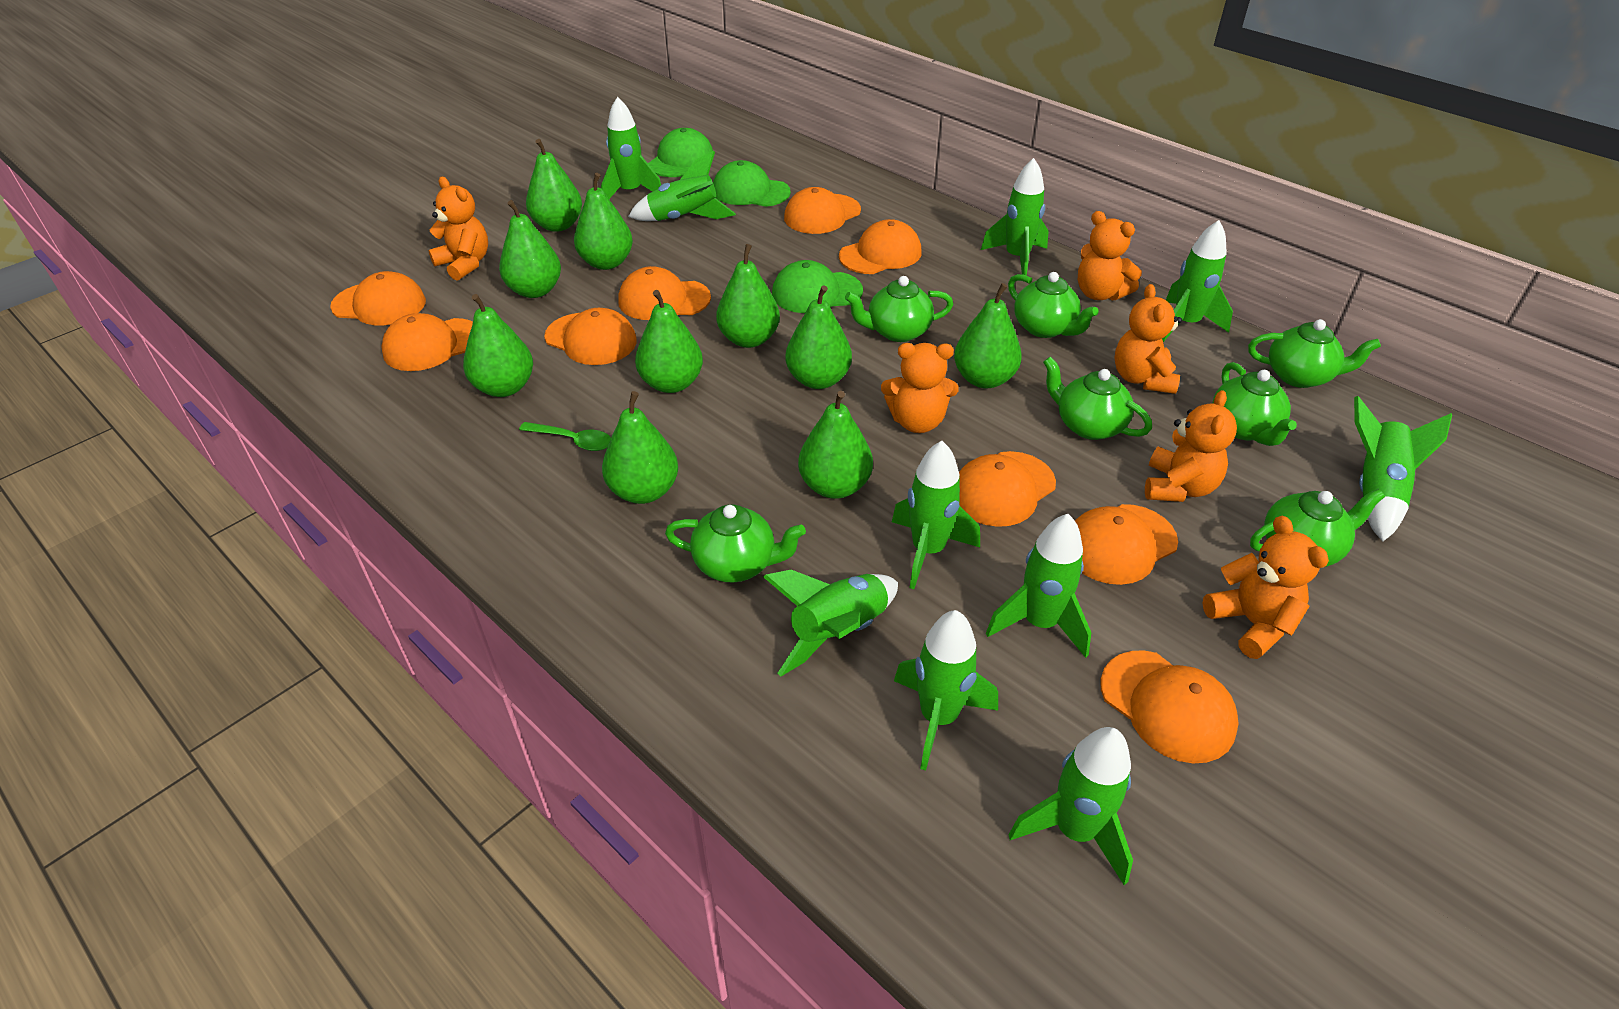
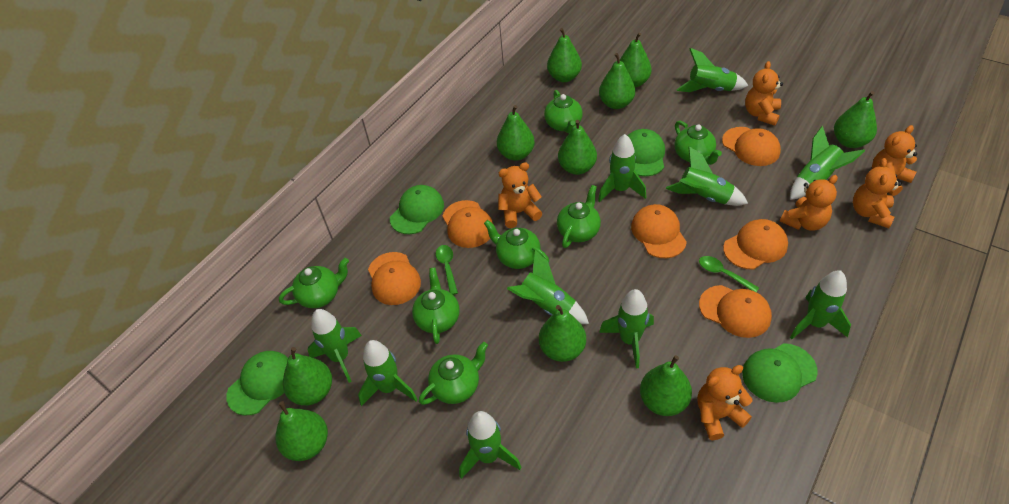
green cap: 3 -> 4
green spoon: 1 -> 2
orange cap: 9 -> 6

